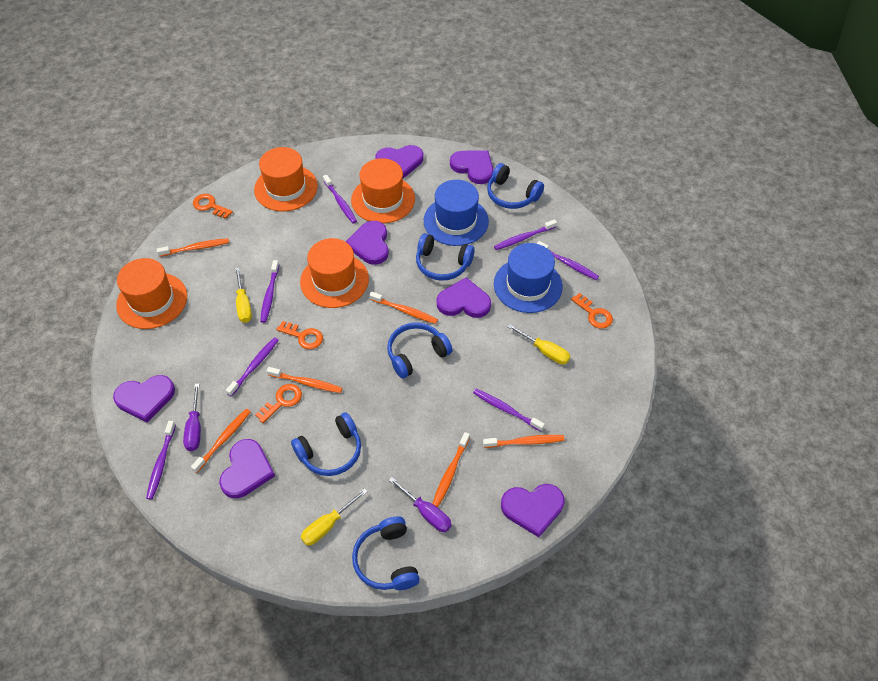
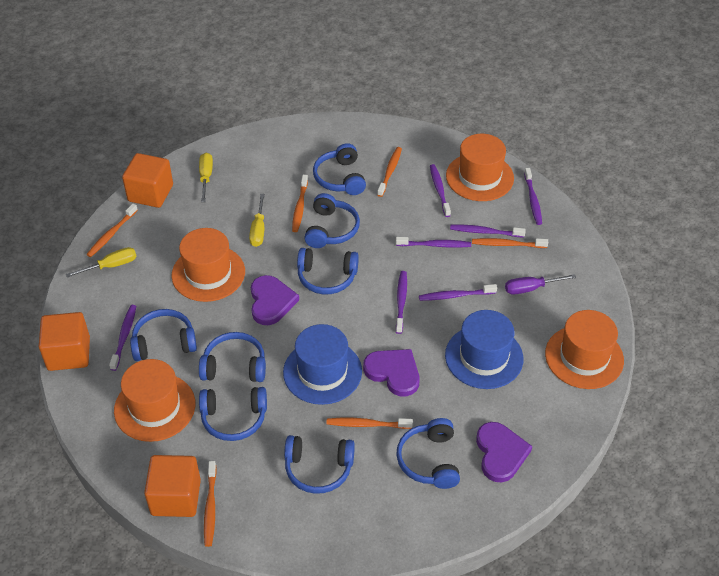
blue headphones: 5 -> 8
orange cube: 0 -> 3
orange key: 4 -> 0
purple heart: 7 -> 3
purple screwdriver: 2 -> 1

